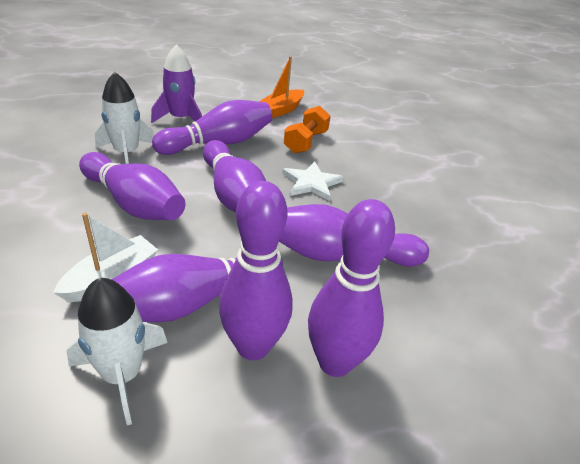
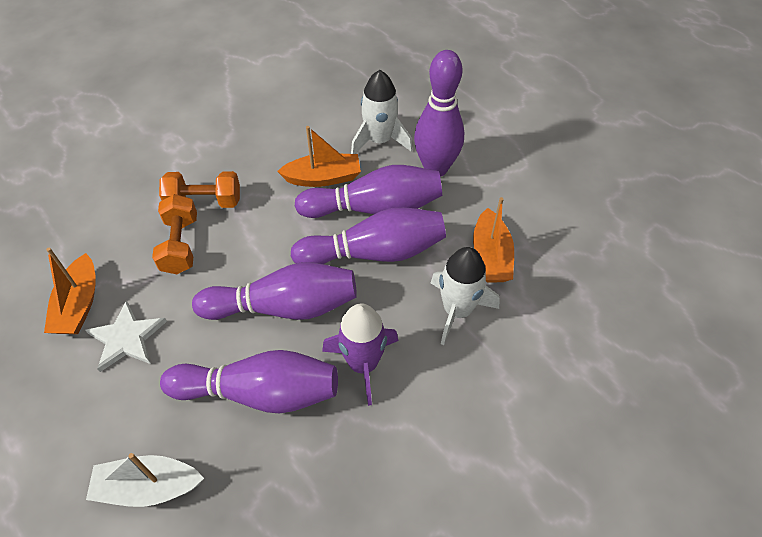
orange boat: 1 -> 3
orange dumbbell: 1 -> 2
purple bowling pin: 7 -> 5

